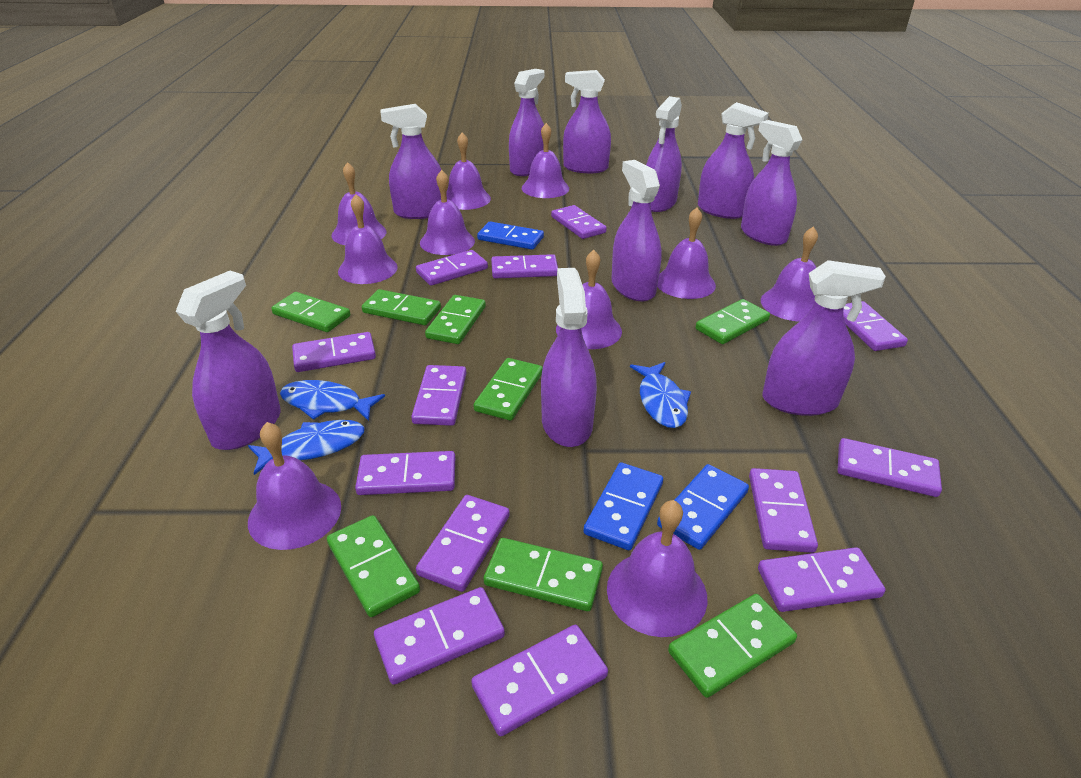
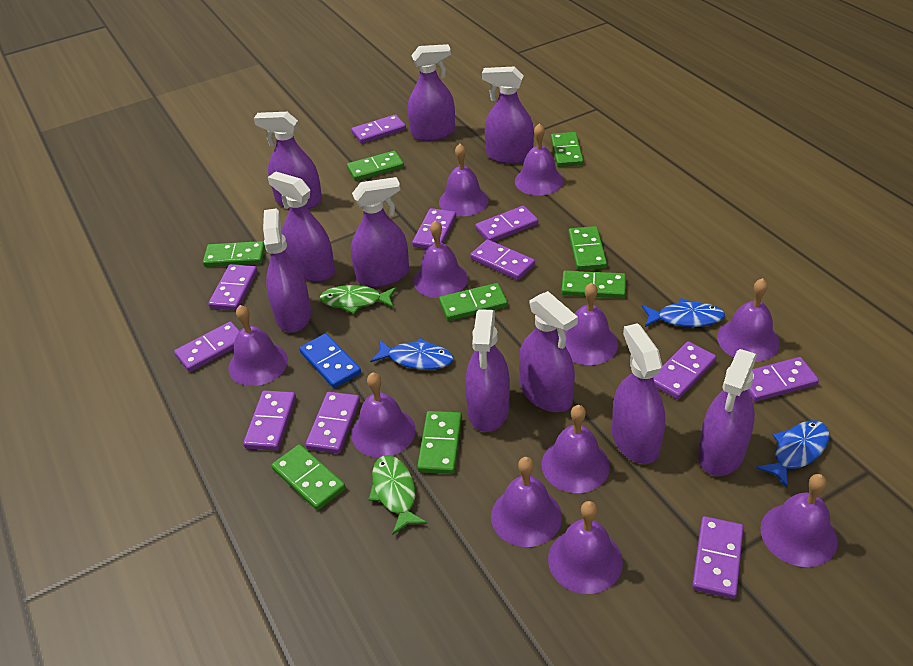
blue domino: 3 -> 1
green fish: 0 -> 2
purple bell: 10 -> 11
purple domino: 13 -> 11

